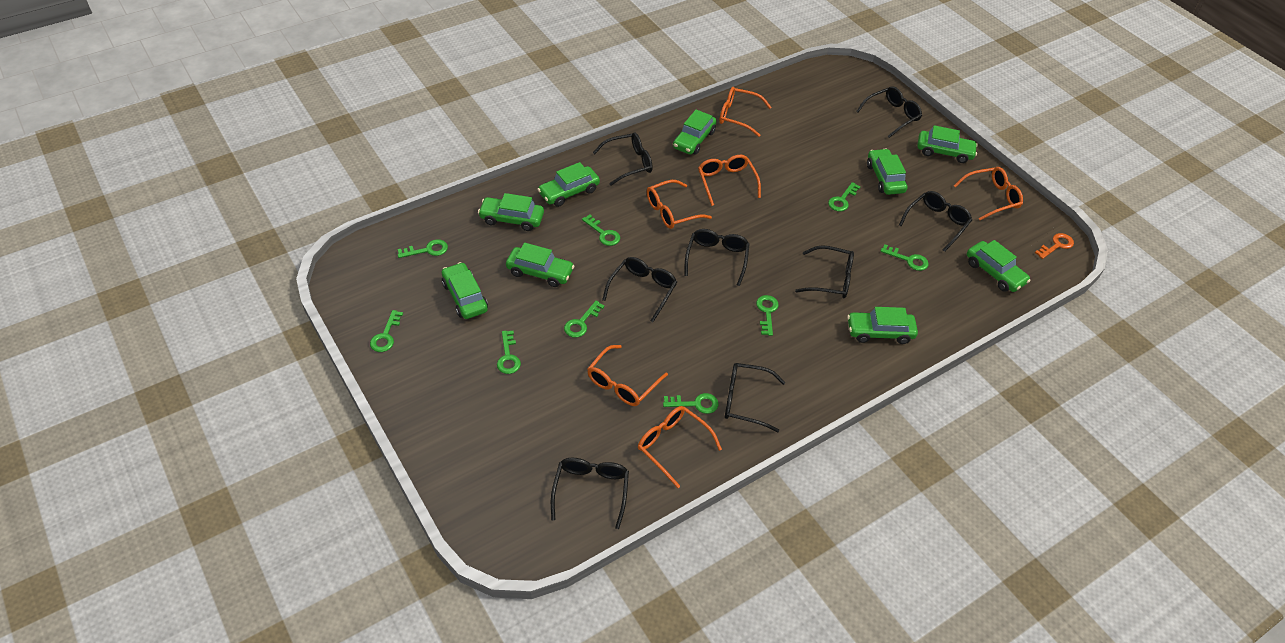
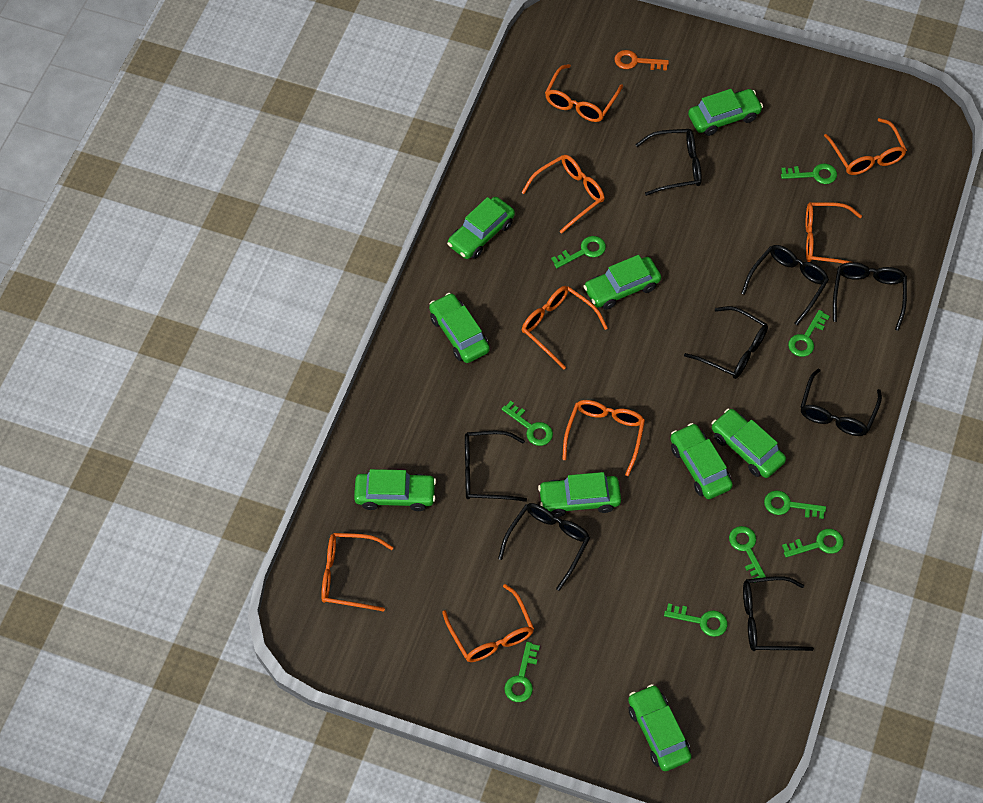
orange glasses: 6 -> 8

